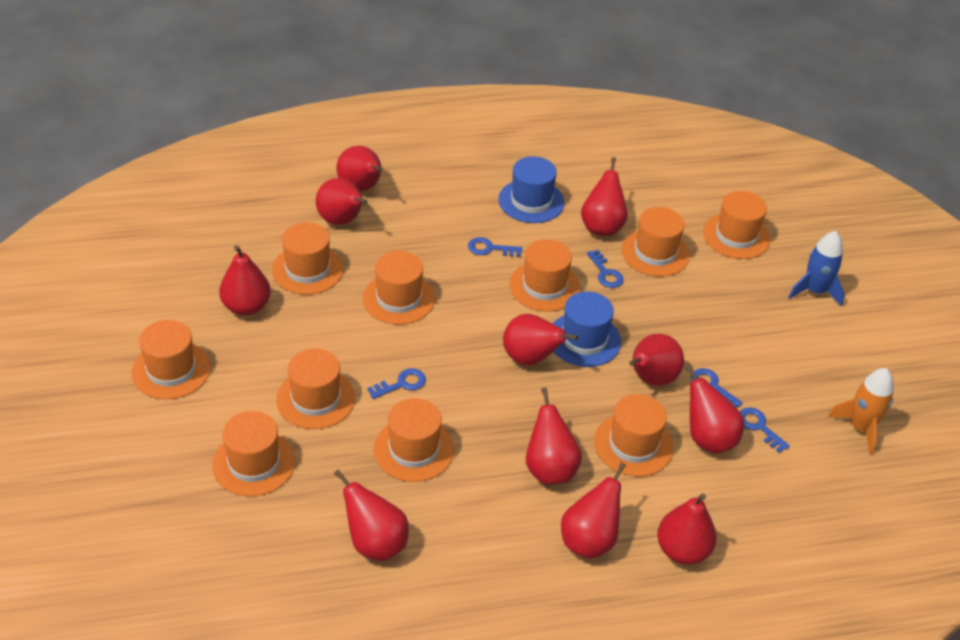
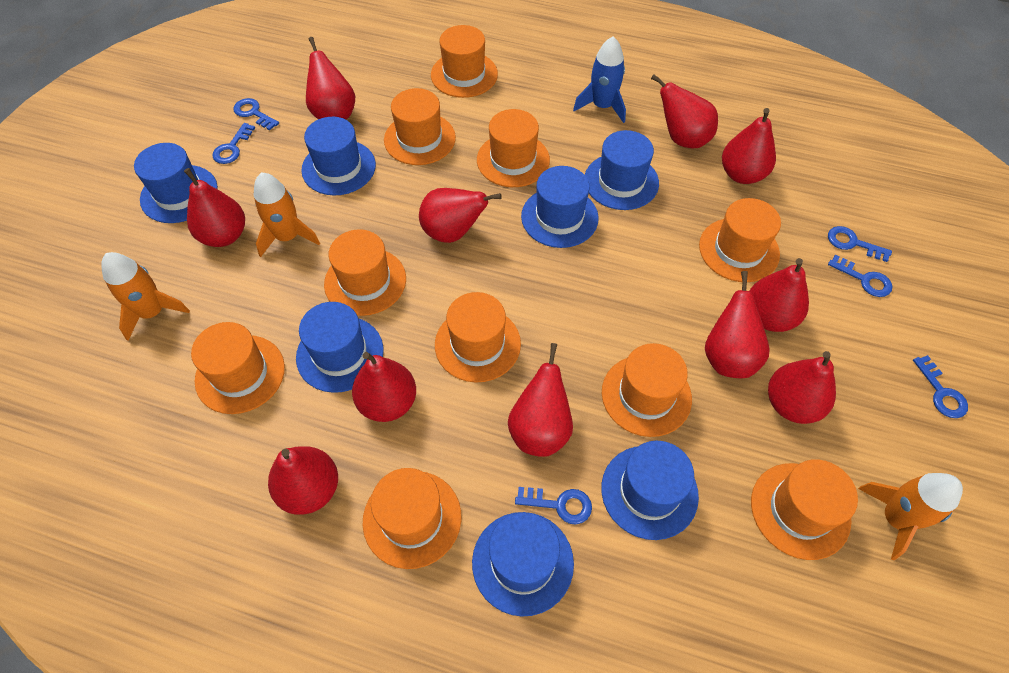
blue hat: 2 -> 7
blue key: 5 -> 6
orange rocket: 1 -> 3

